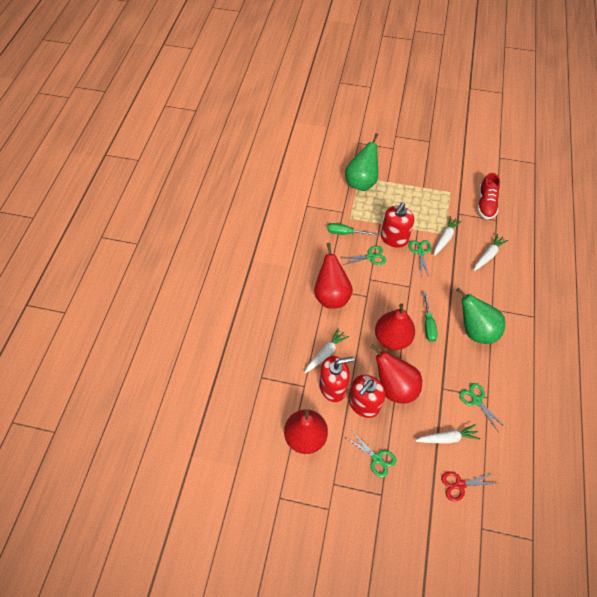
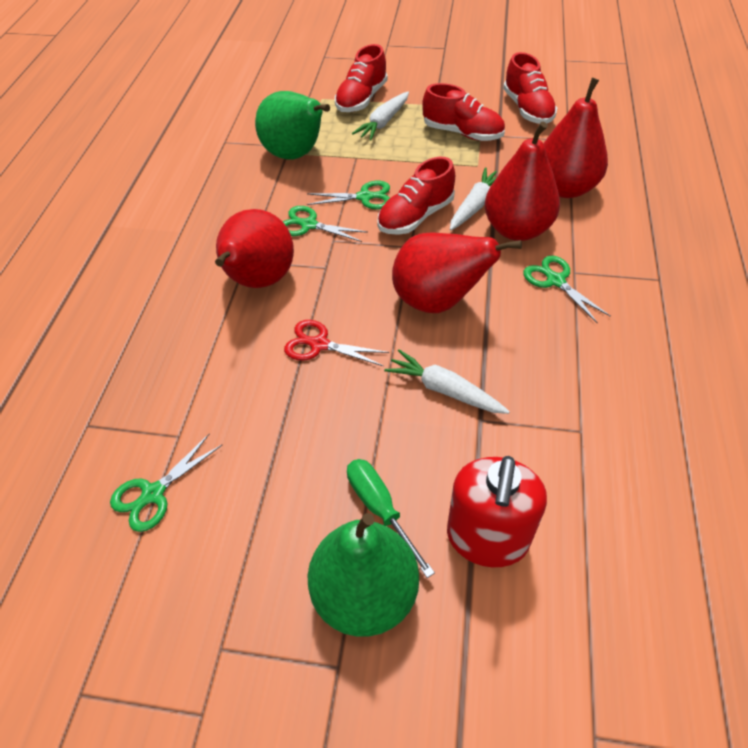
green screwdriver: 2 -> 1
red shoe: 1 -> 4
red soap dispenser: 3 -> 1
white carrot: 4 -> 3

